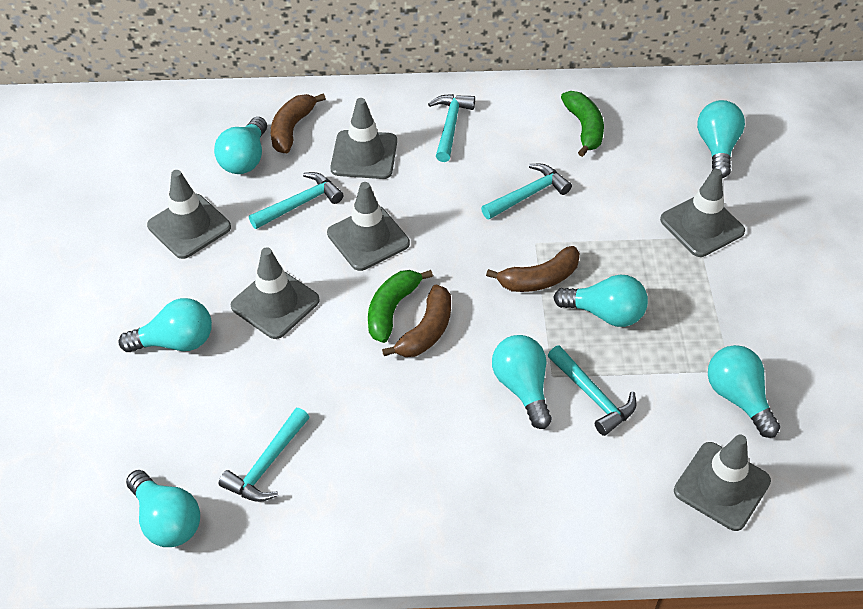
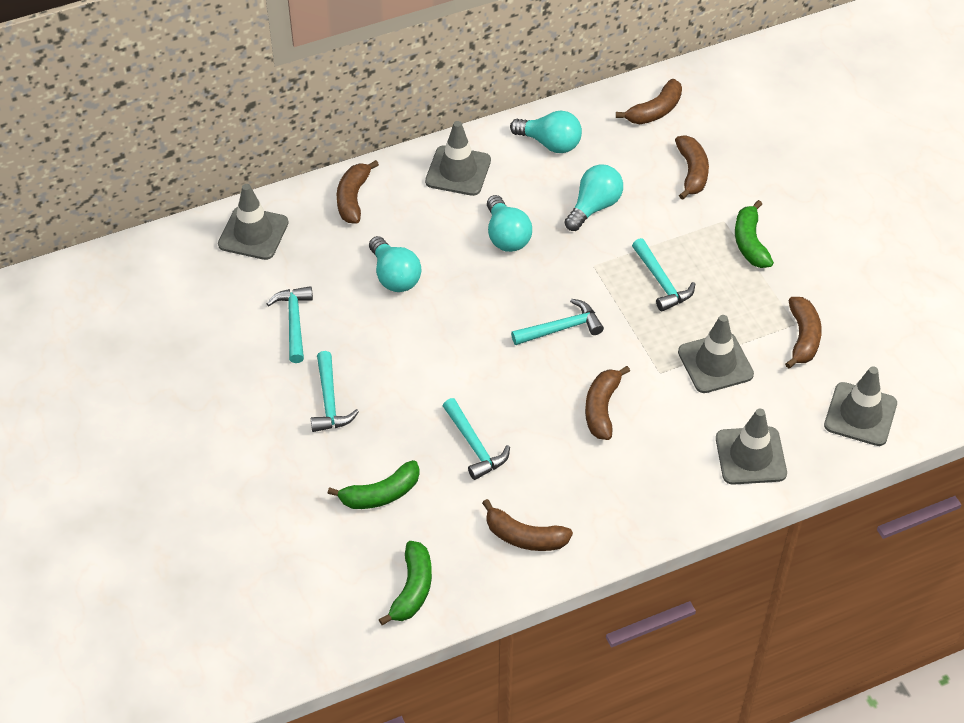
brown banana: 3 -> 6
green banana: 2 -> 3
grey traffic cone: 6 -> 5
turquoise light bulb: 7 -> 4

